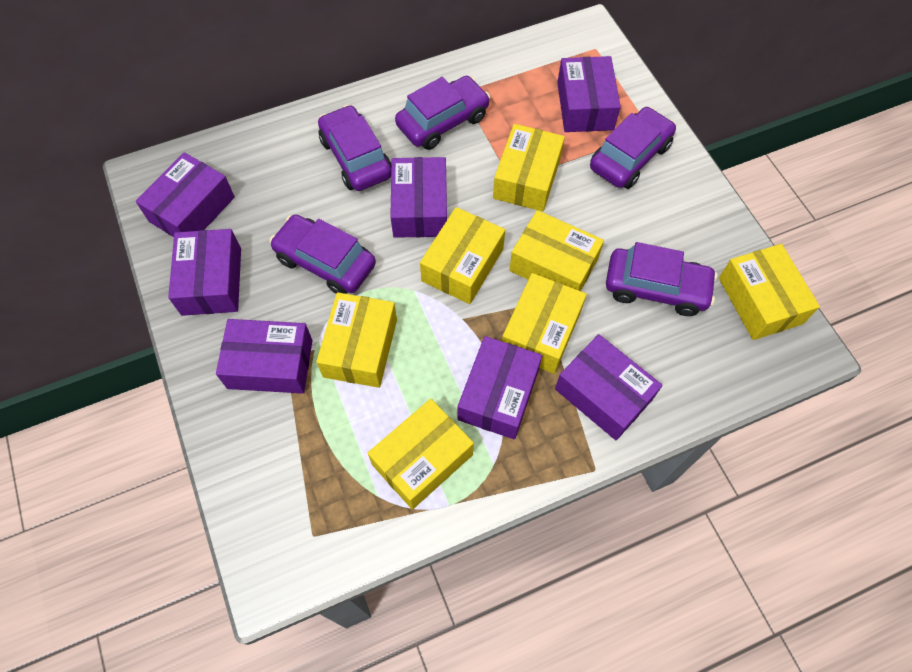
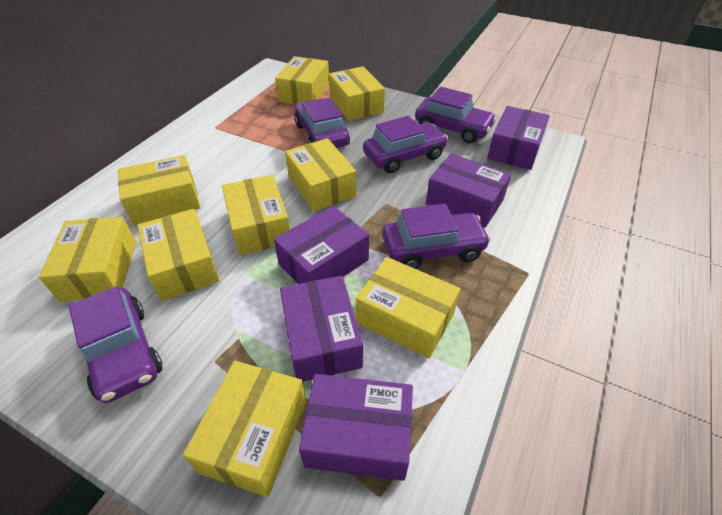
purple box: 7 -> 5
yellow box: 7 -> 9

